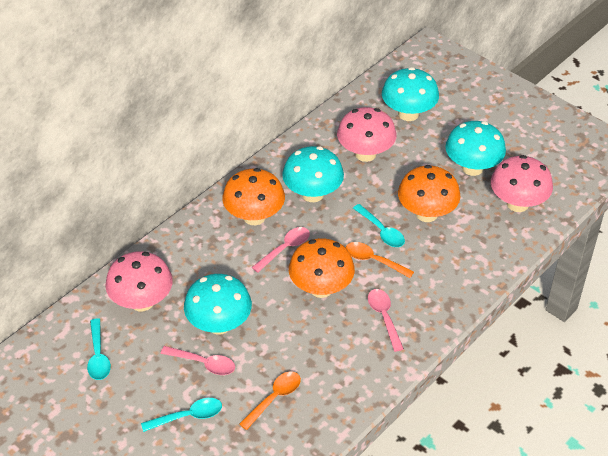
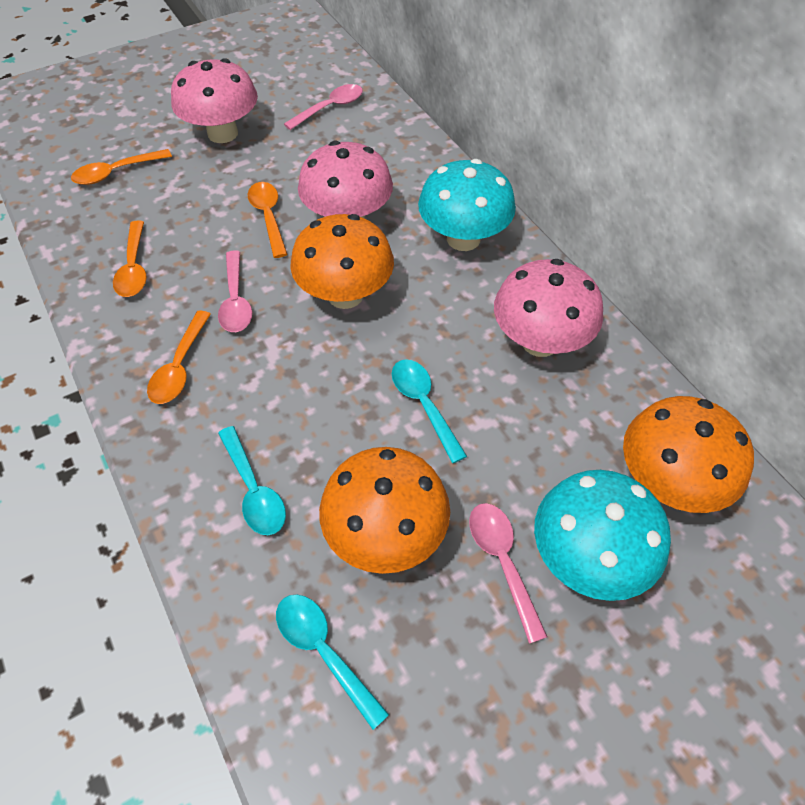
orange spoon: 2 -> 4
turquoise mushroom: 4 -> 2

